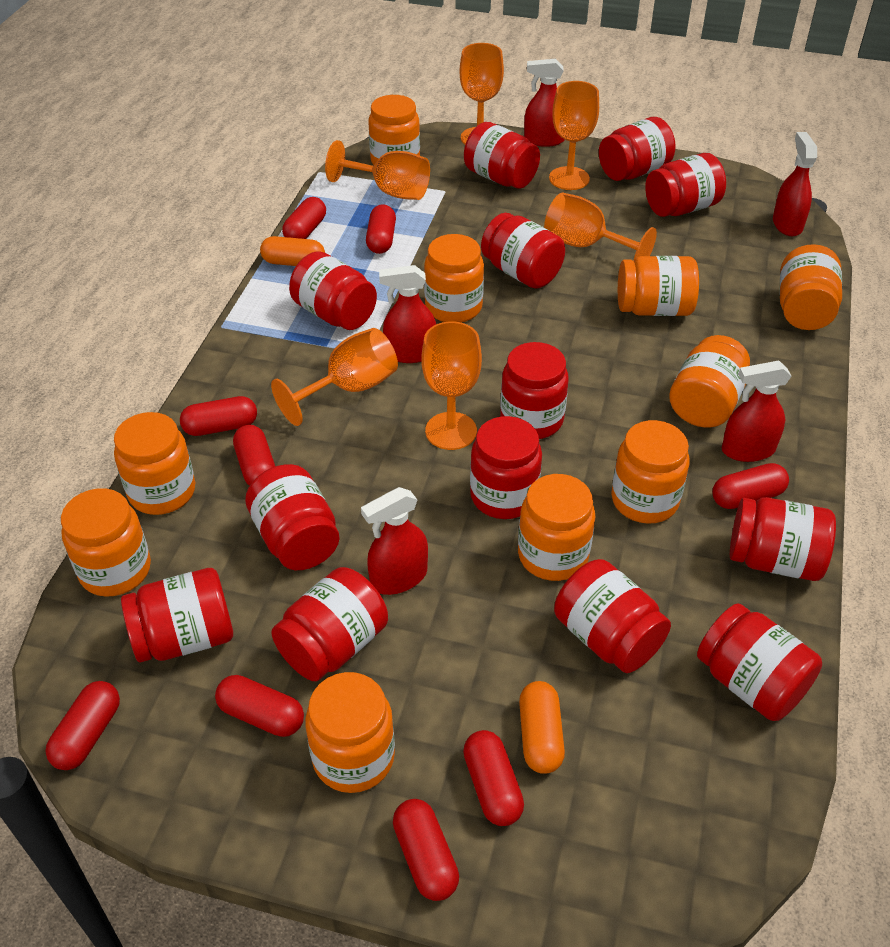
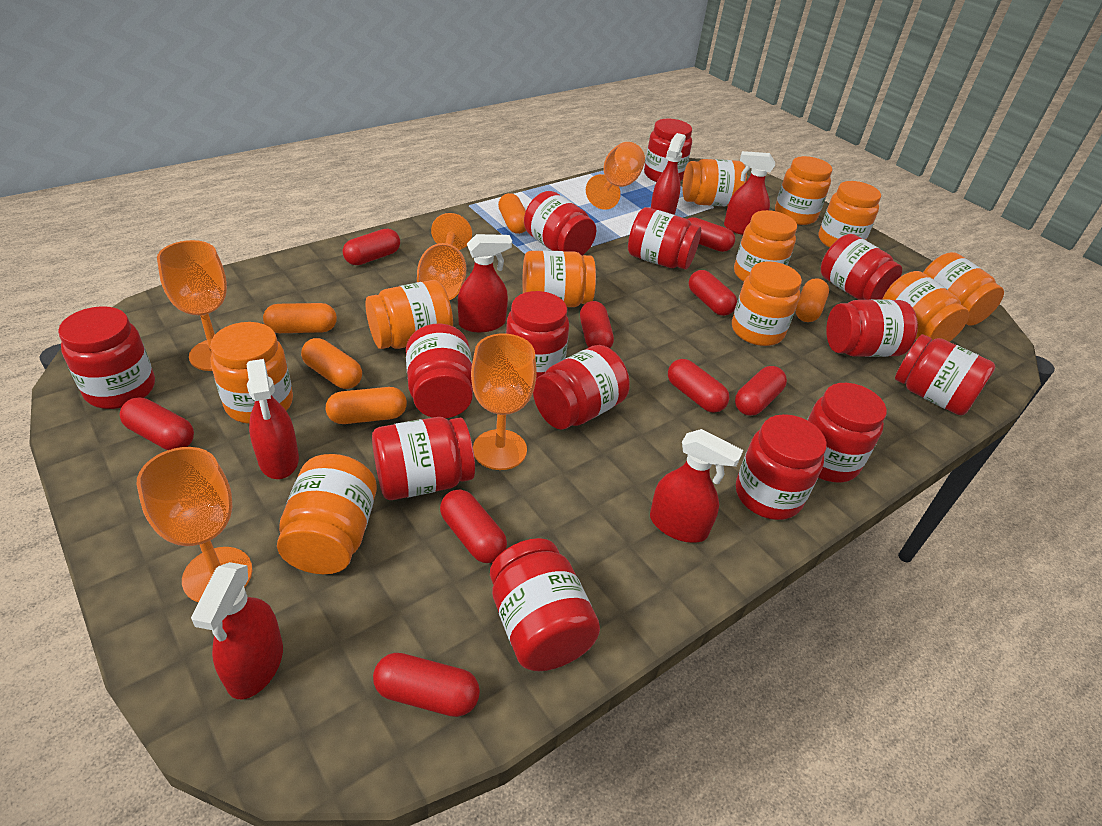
orange capsule: 2 -> 5
orange goblet: 6 -> 5
orange jar: 10 -> 11
red jar: 13 -> 14
red spray bottle: 5 -> 6

